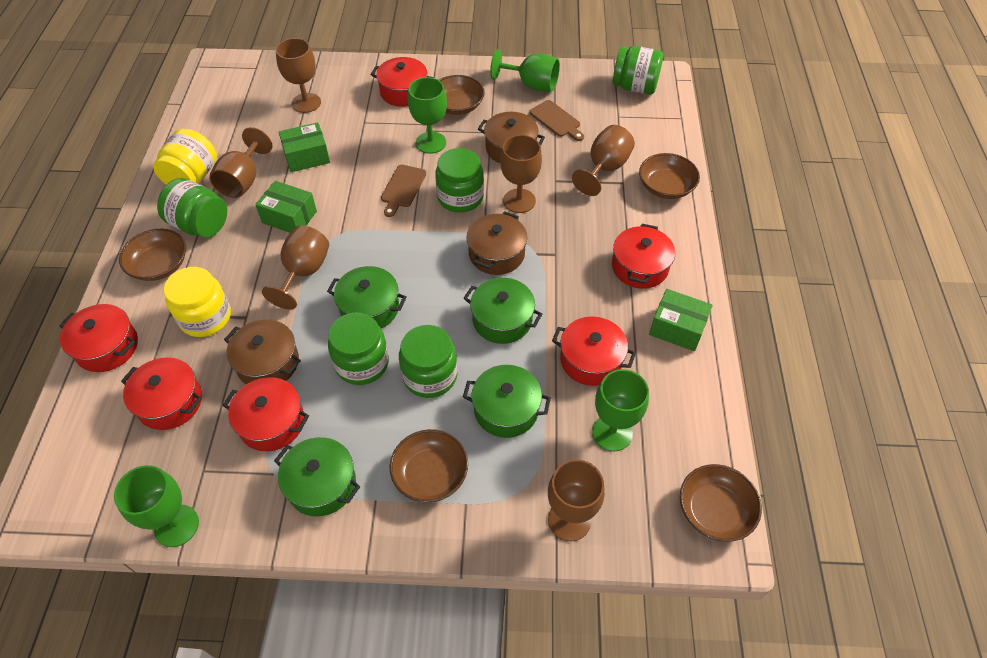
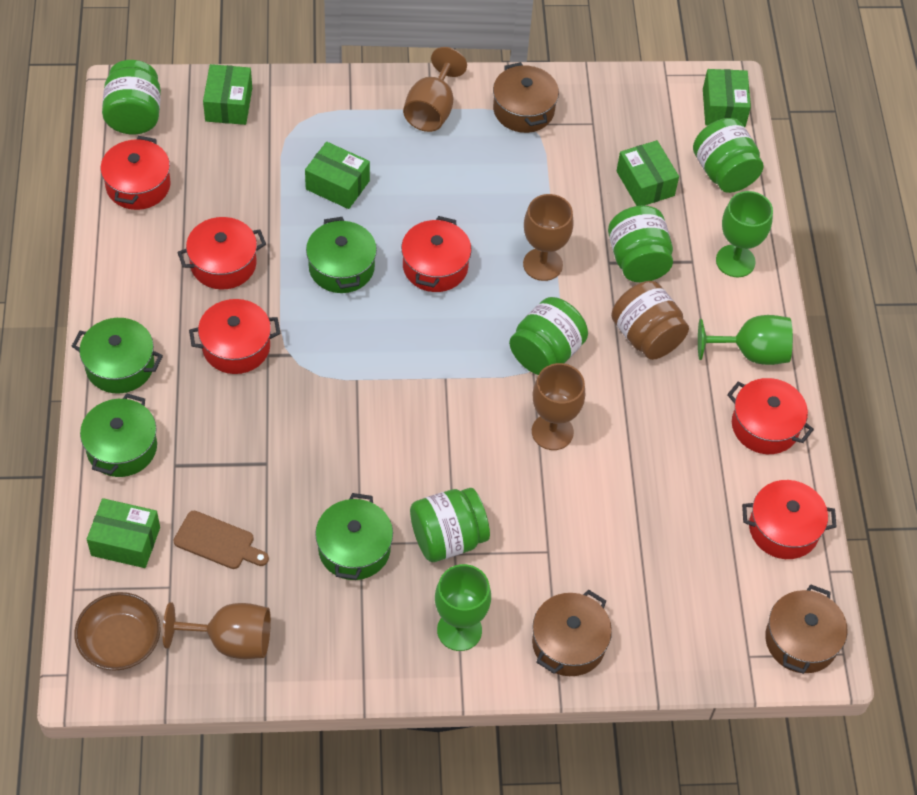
brown bowl: 5 -> 1
brown cutting board: 2 -> 1
brown goblet: 6 -> 4
brown jar: 0 -> 1
green box: 3 -> 5
green goblet: 4 -> 3
yellow jar: 2 -> 0

